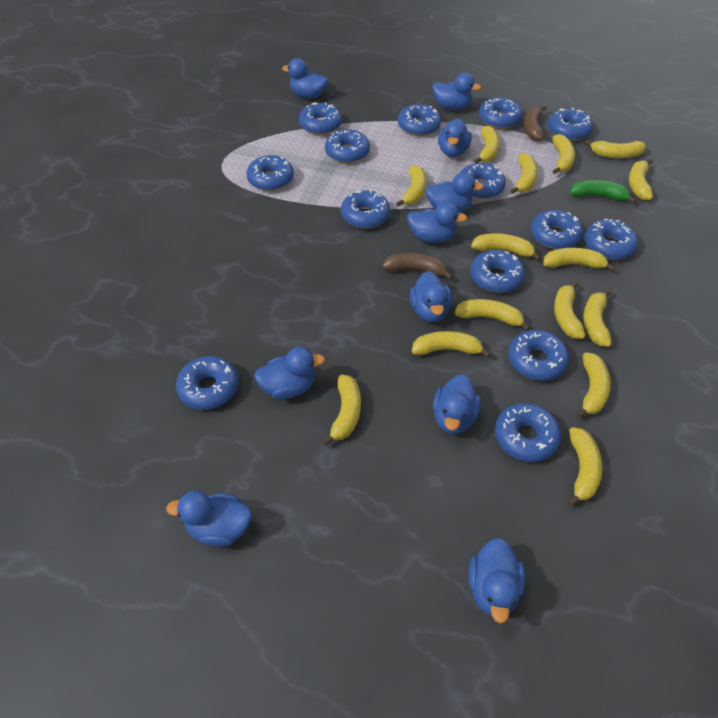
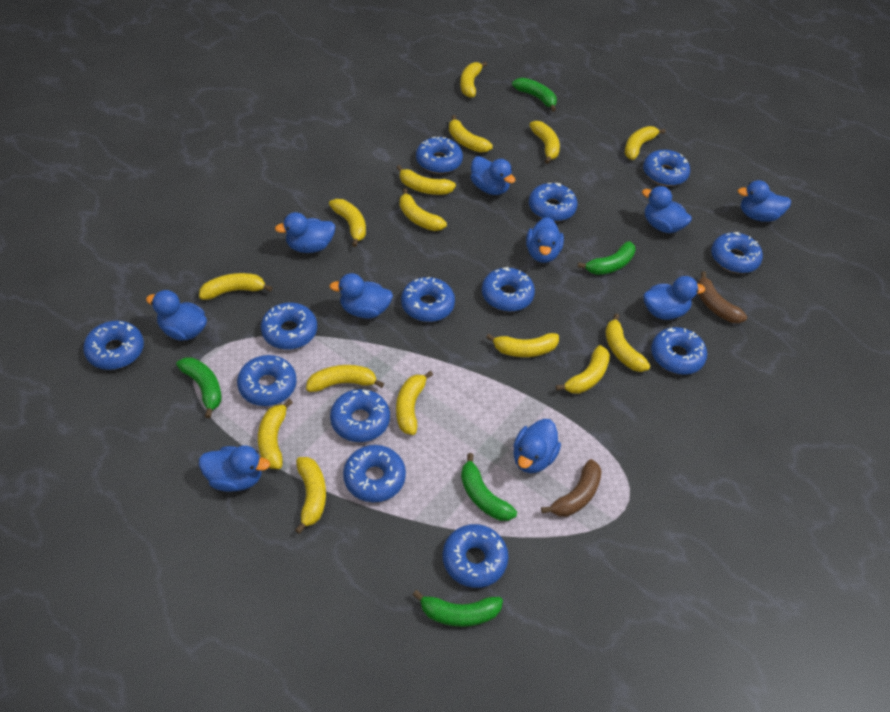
blue donut: 14 -> 13
green banana: 1 -> 5

